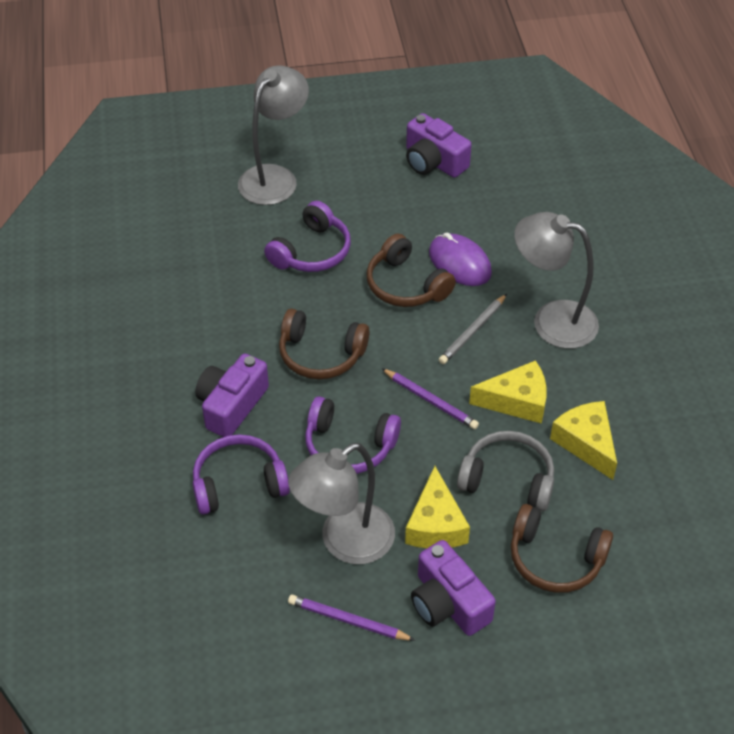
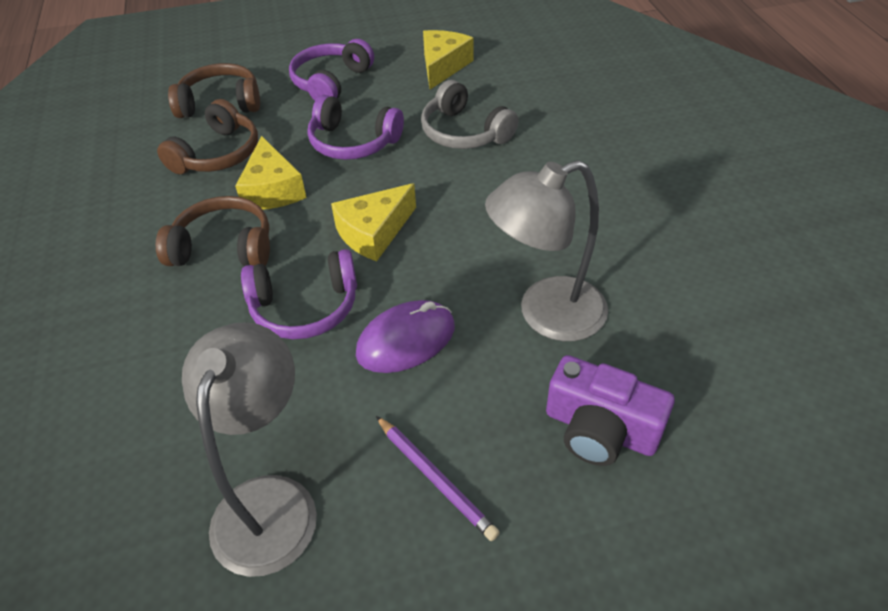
grey lamp: 3 -> 2
grey pencil: 1 -> 0
purple camera: 3 -> 1
purple pencil: 2 -> 1

